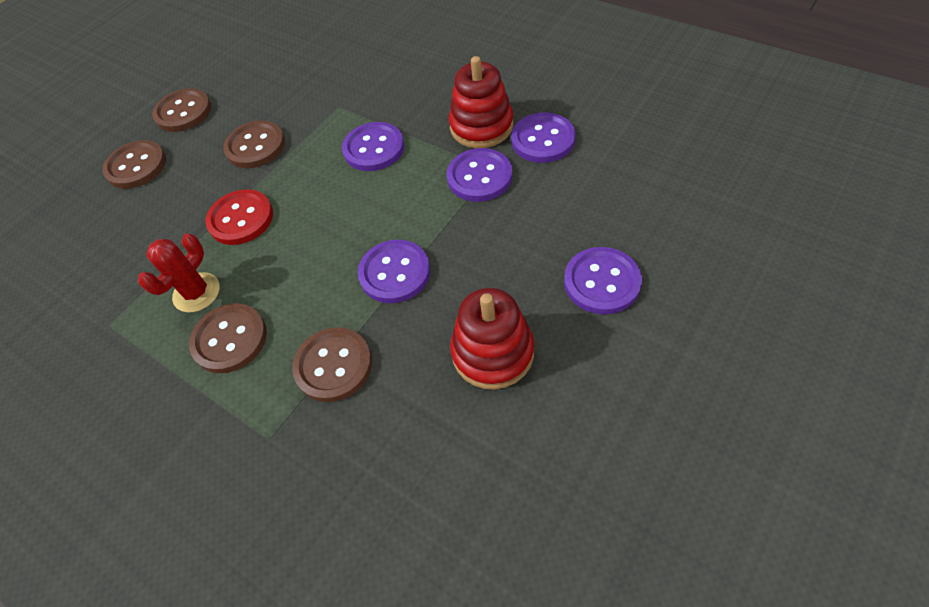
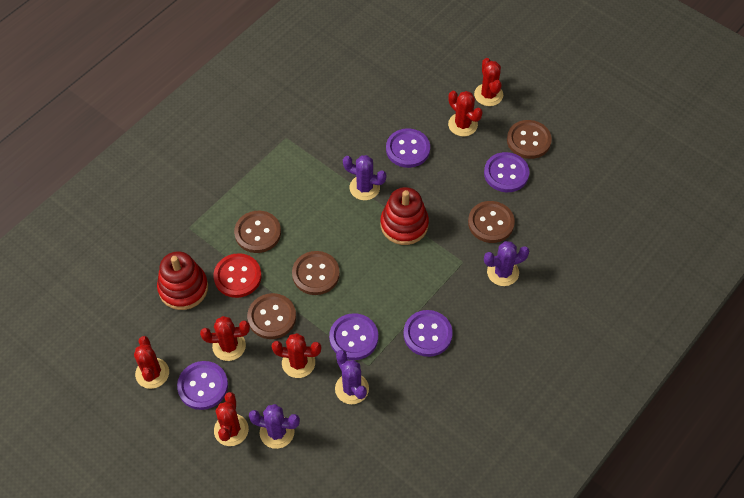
purple cactus: 0 -> 4
red cactus: 1 -> 6

